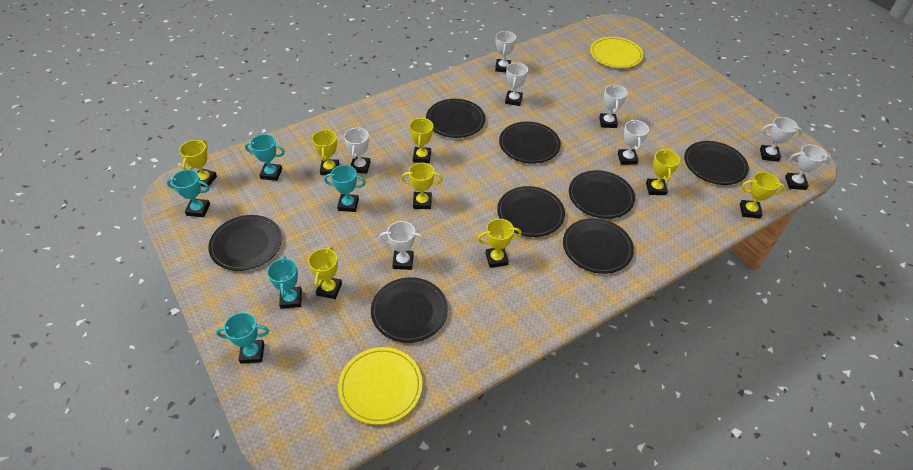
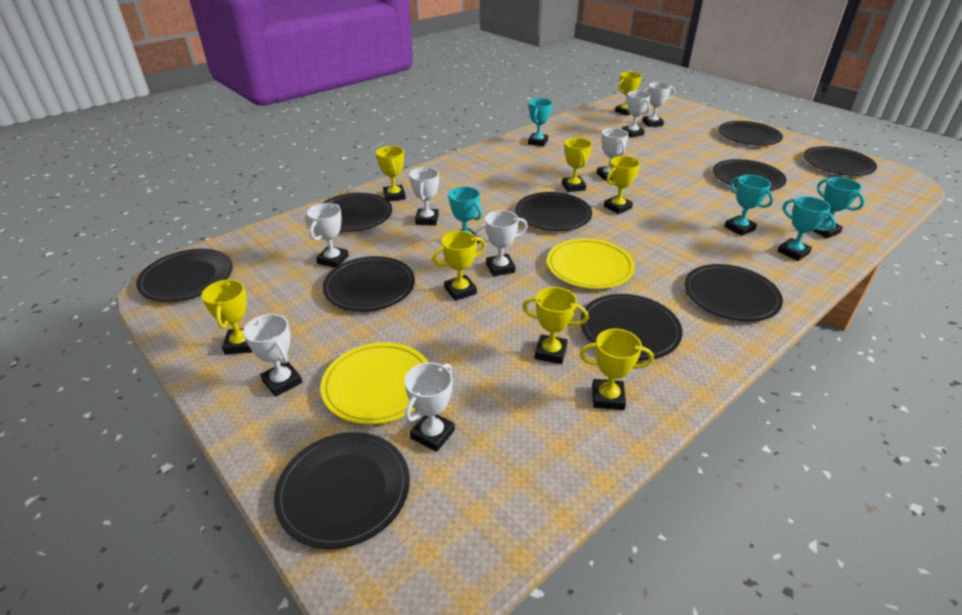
black plate: 8 -> 10

